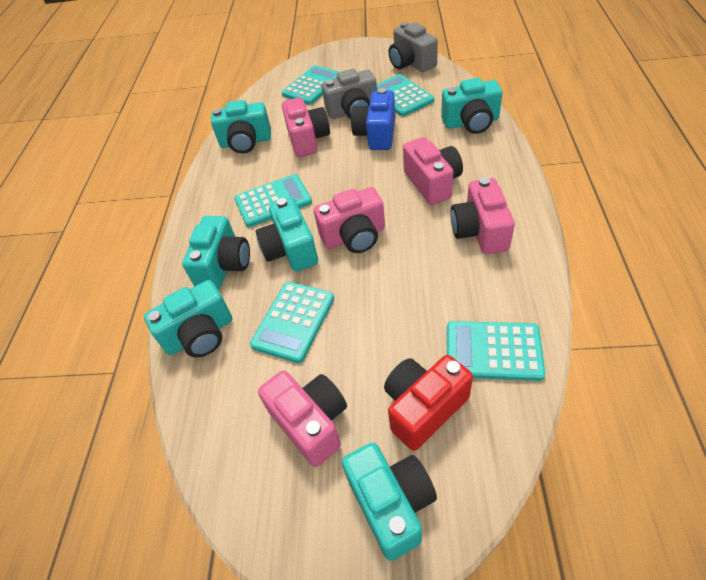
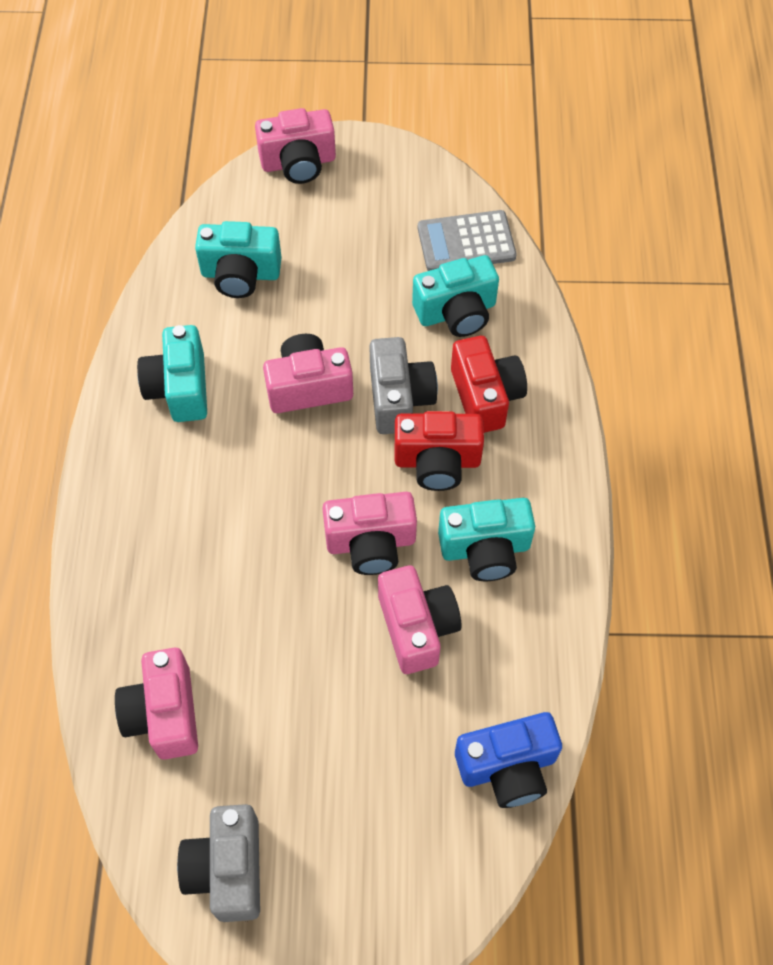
grey calculator: 0 -> 1
red camera: 1 -> 2
turquoise calculator: 5 -> 0
turquoise camera: 6 -> 4

